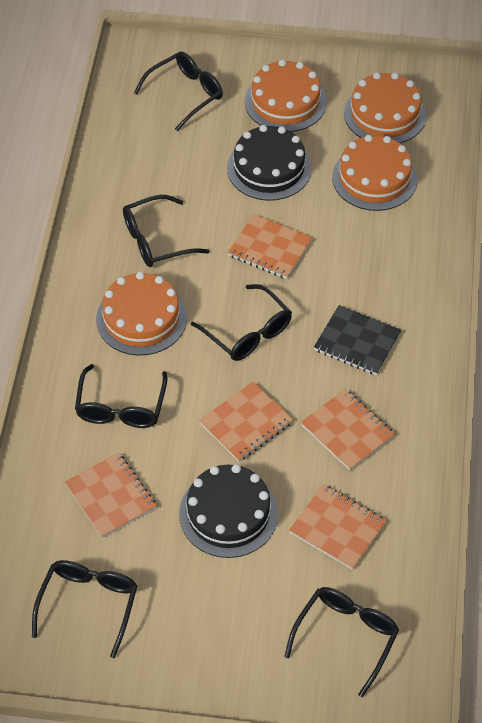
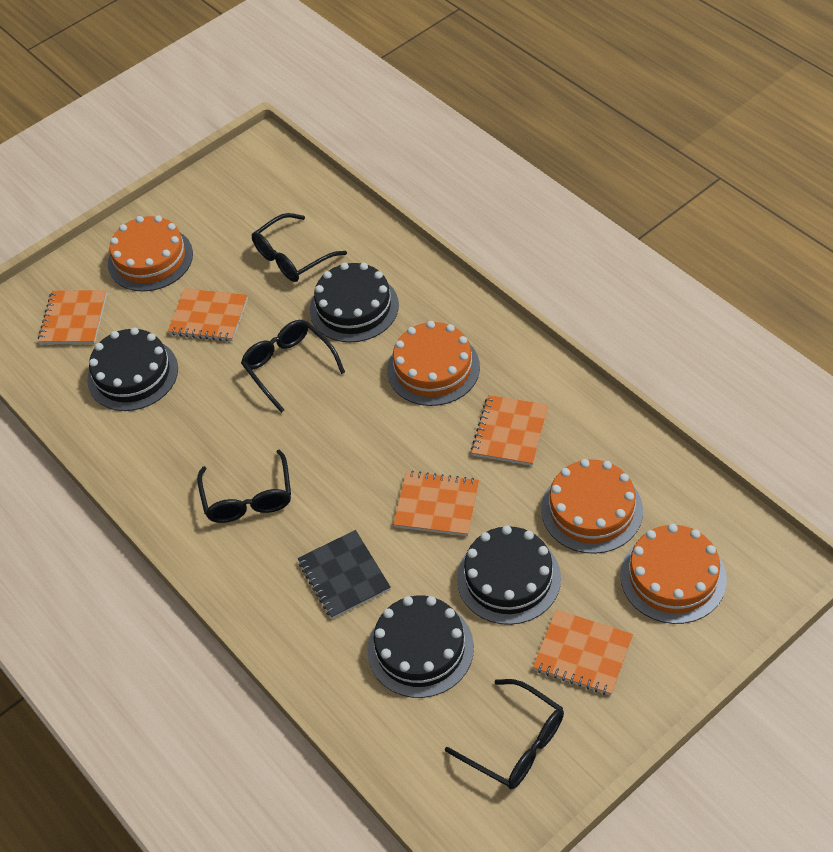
black cake: 2 -> 4
black glasses: 6 -> 4

